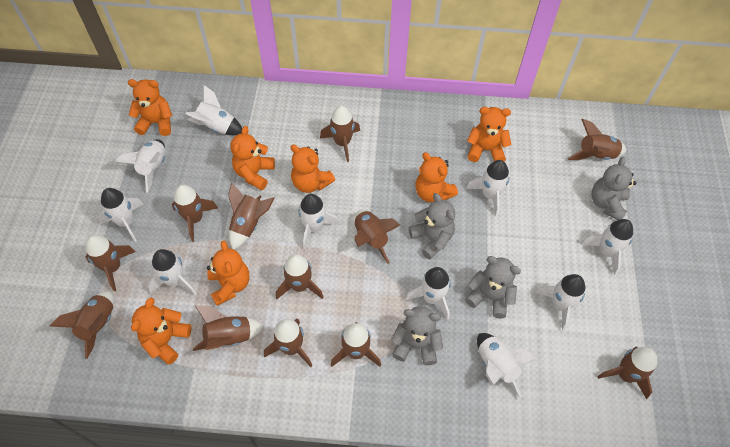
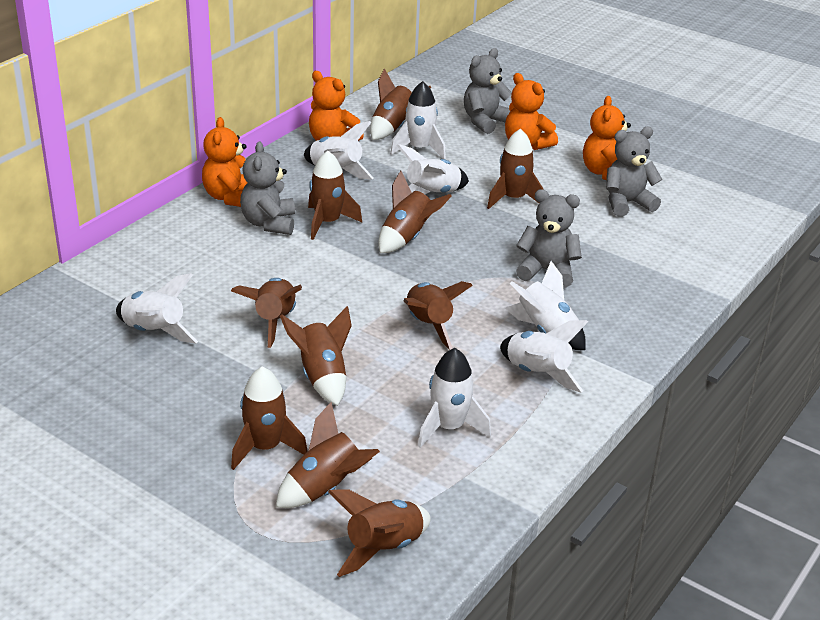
brown rocket: 12 -> 10
orange teddy bear: 7 -> 4
white rocket: 10 -> 7

